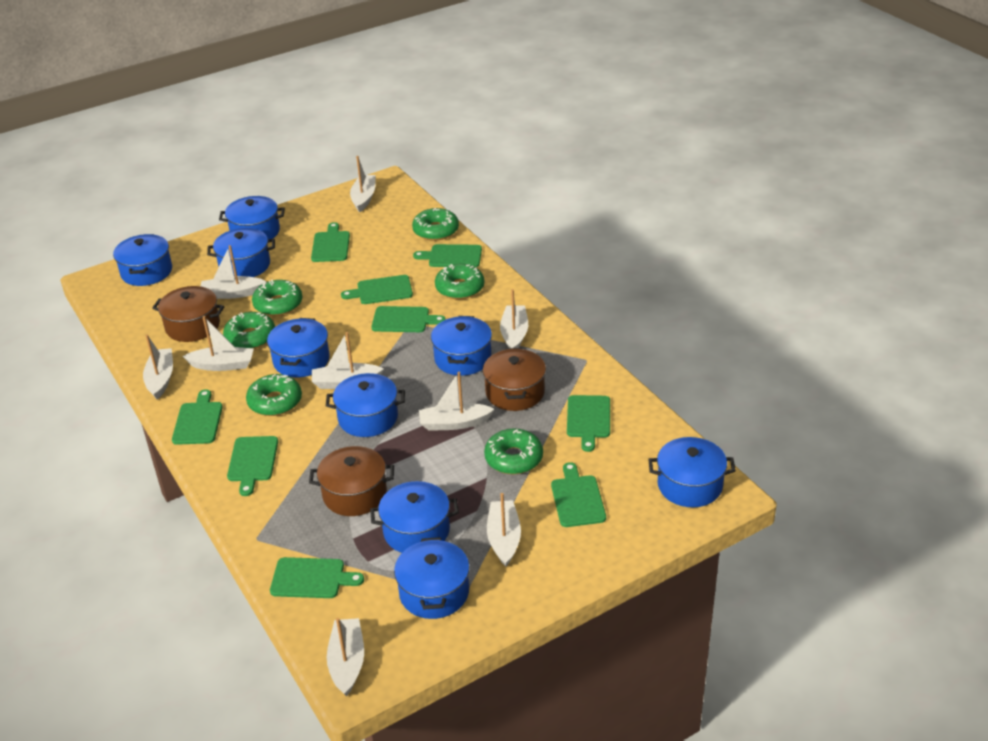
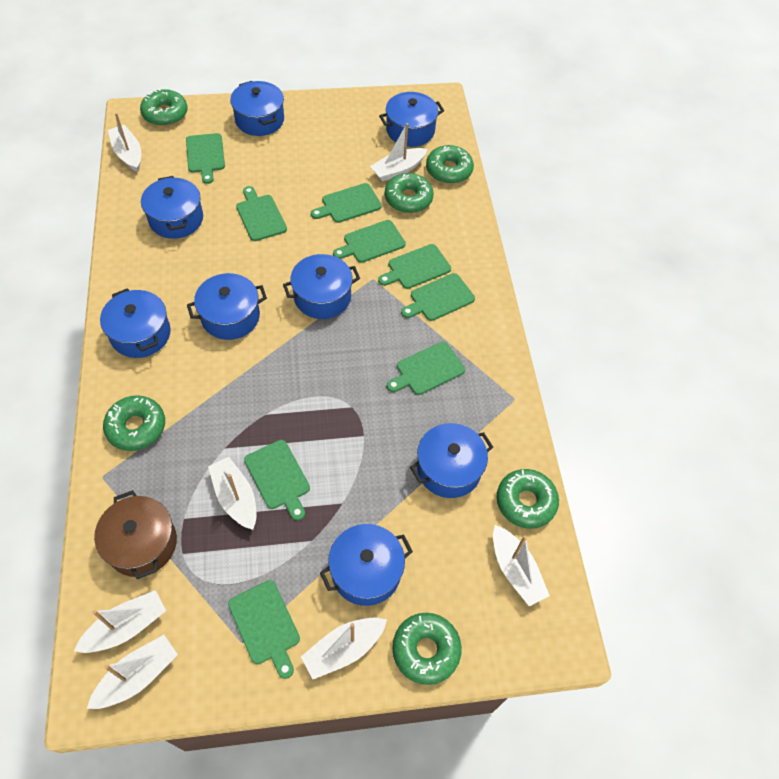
blue pot: 9 -> 8
brown pot: 3 -> 1
white boat: 9 -> 7

